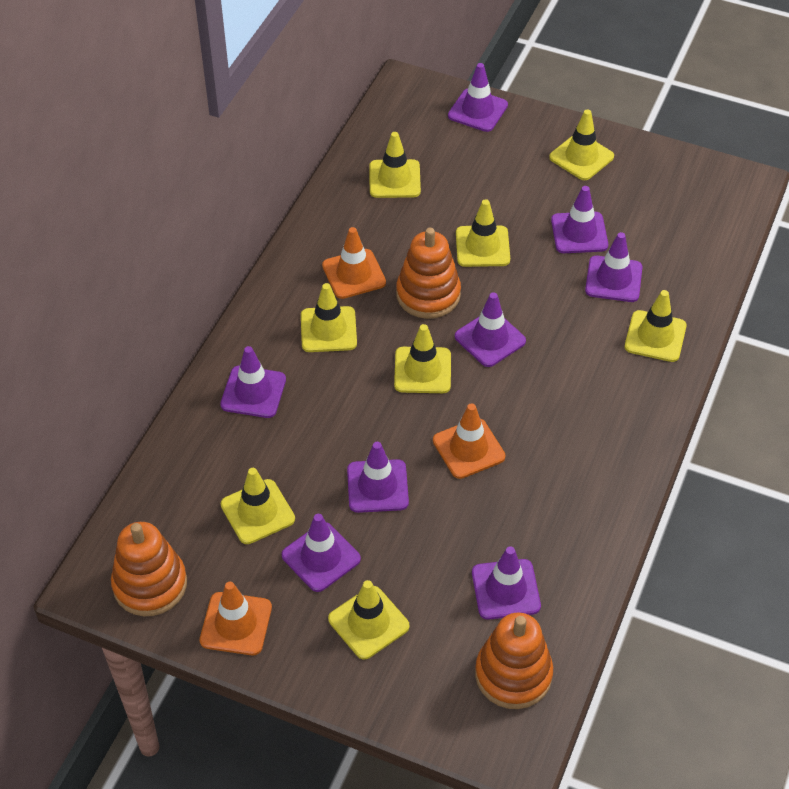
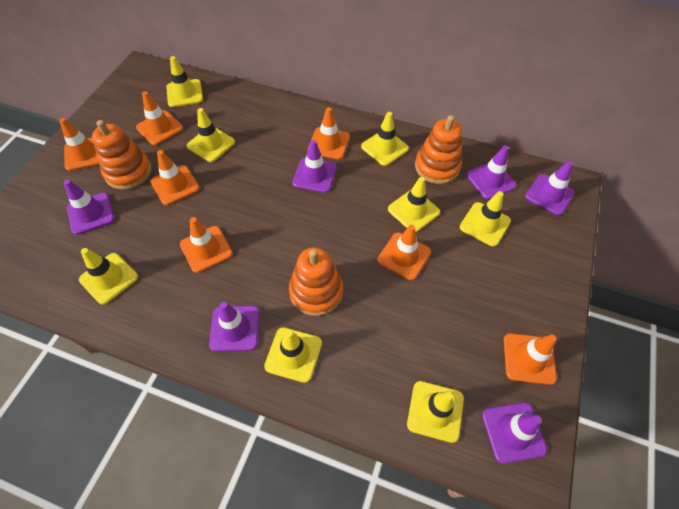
orange traffic cone: 3 -> 7
purple traffic cone: 8 -> 6

